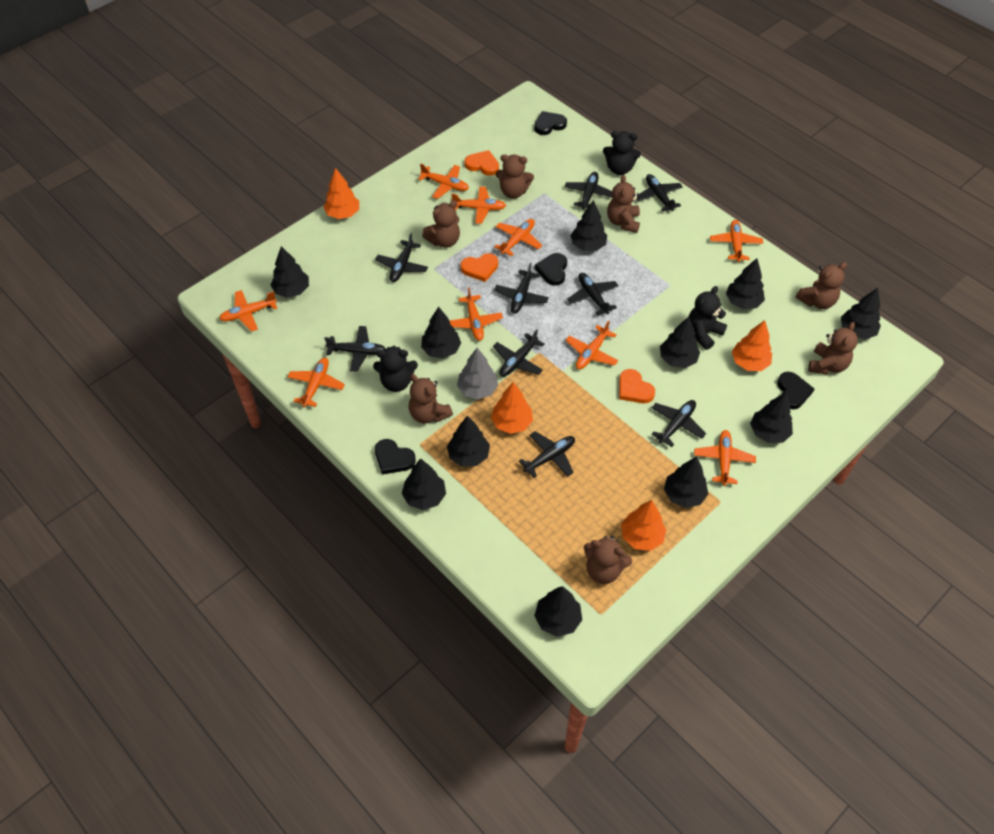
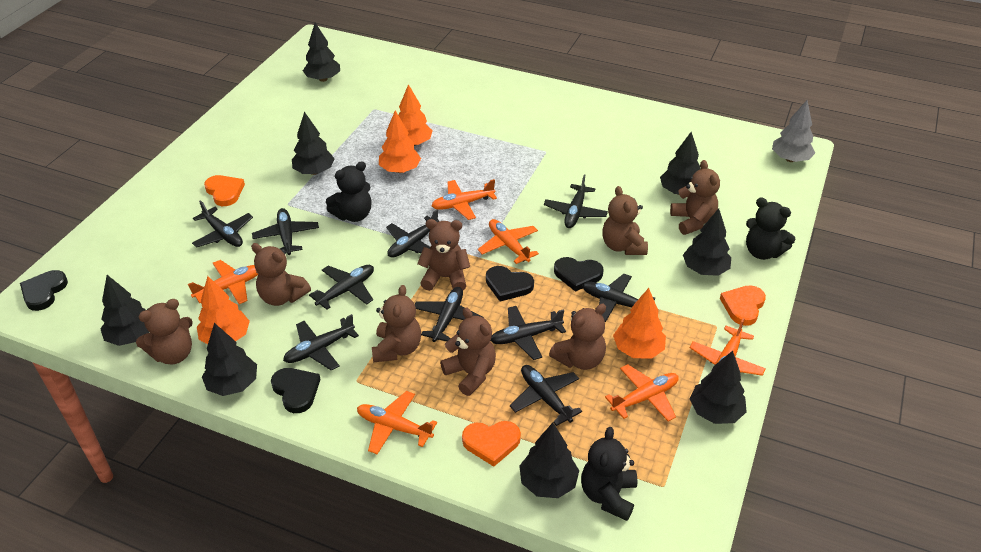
black plane: 9 -> 10
black tree: 11 -> 8
brown teddy bear: 7 -> 8
orange plane: 9 -> 6

